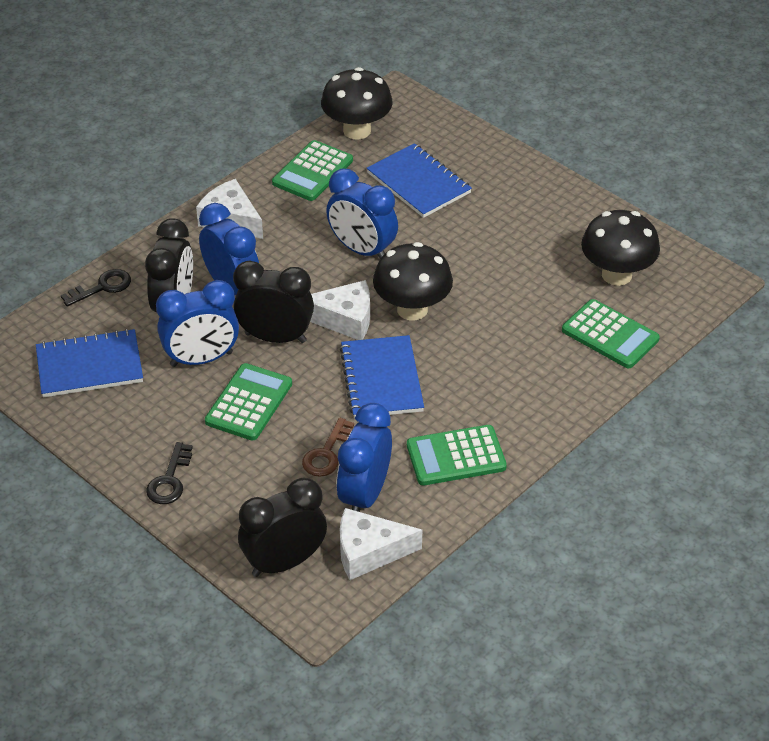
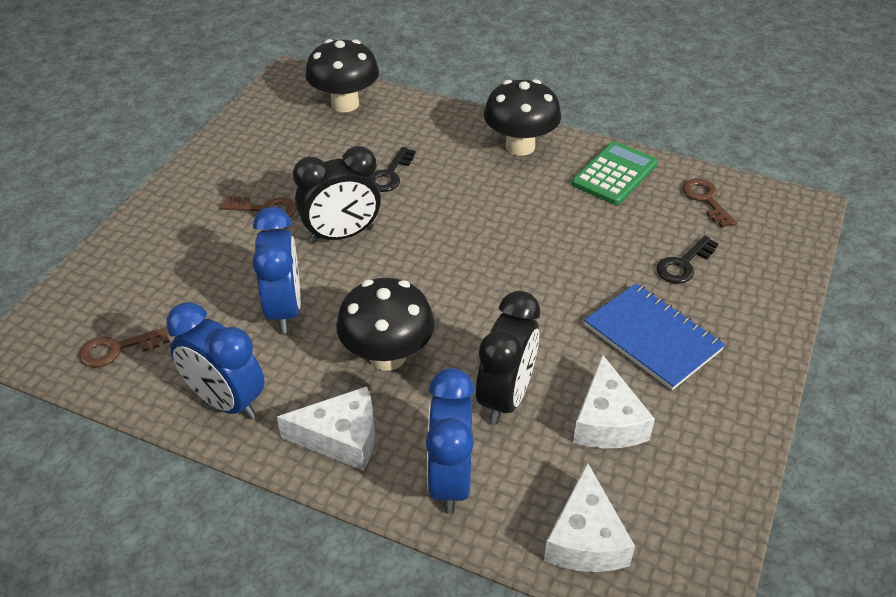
black clock: 3 -> 2
blue clock: 4 -> 3
blue notebook: 3 -> 1
brown key: 1 -> 3
green calculator: 4 -> 1

